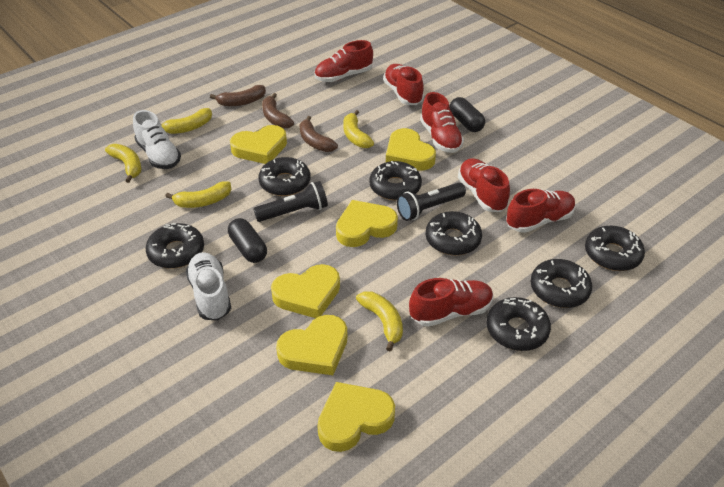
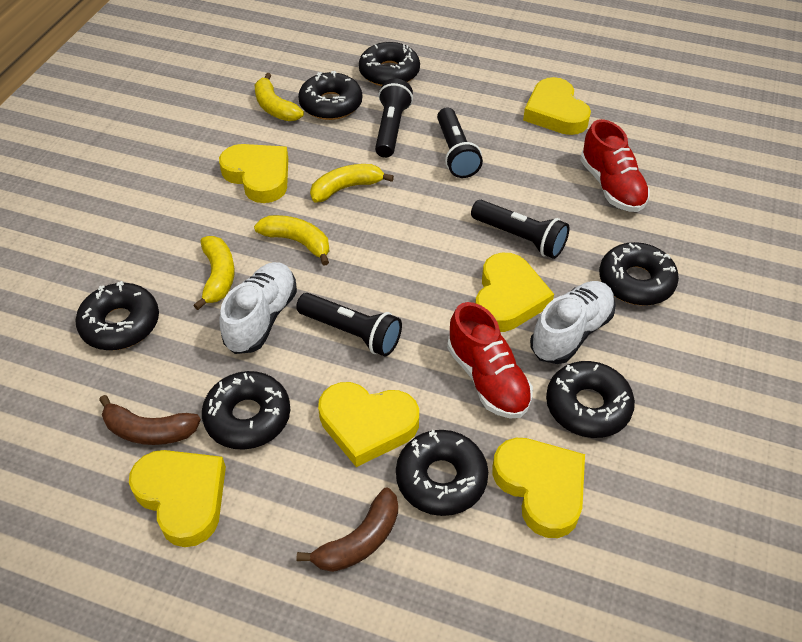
black capsule: 2 -> 0
black flashlight: 2 -> 4
brown banana: 3 -> 2
red shoe: 6 -> 2
yellow banana: 5 -> 4

